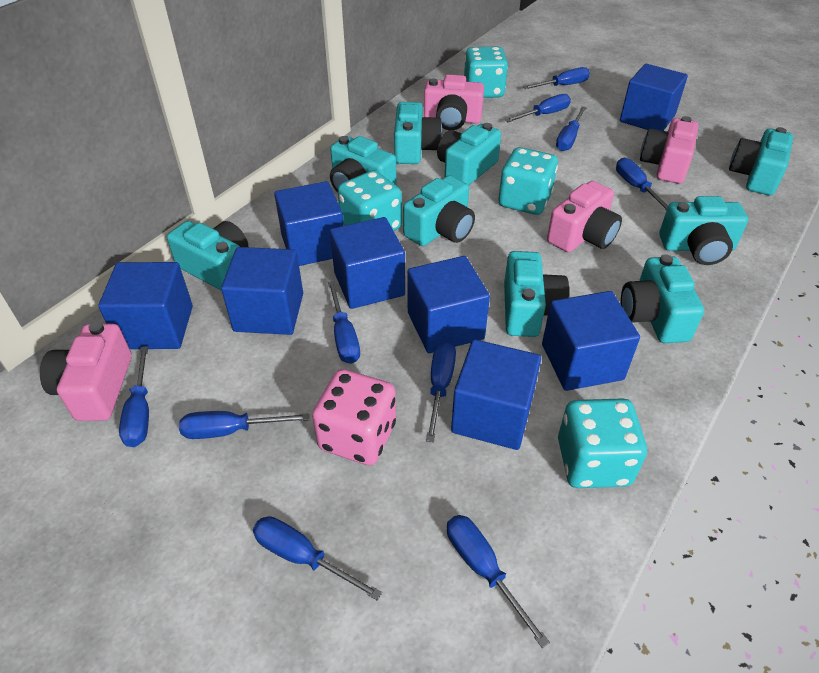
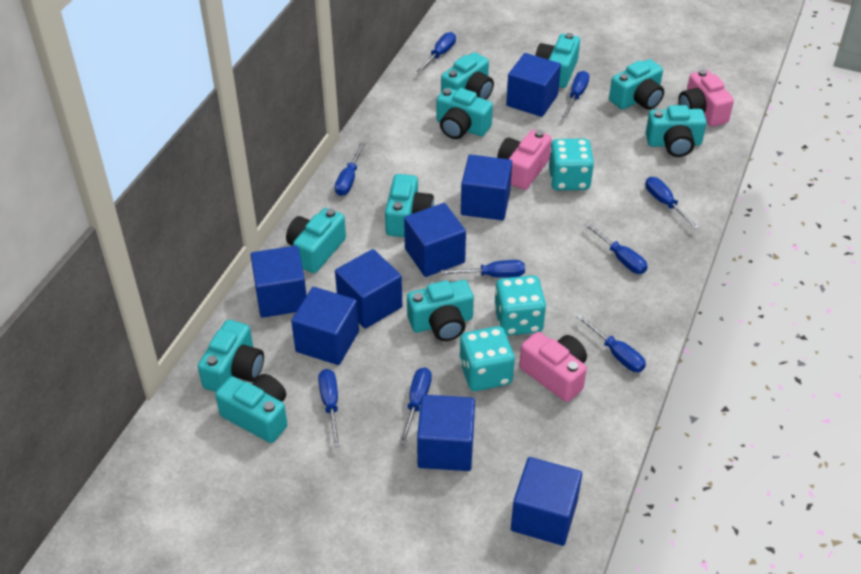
blue screwdriver: 10 -> 9
pink camera: 4 -> 3
pink dice: 1 -> 0
turquoise camera: 9 -> 10
turquoise dice: 4 -> 3

